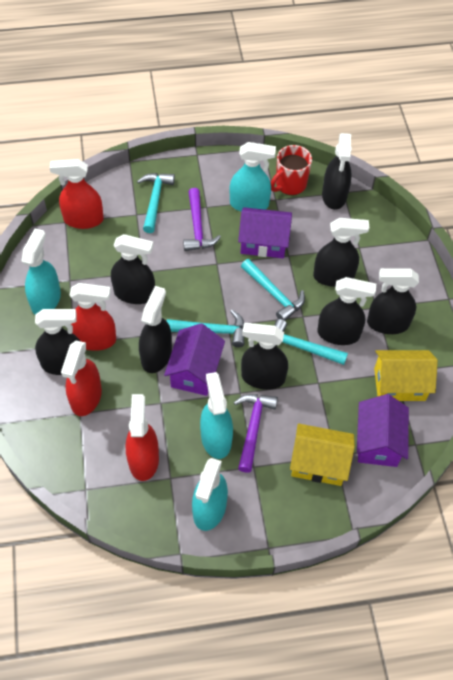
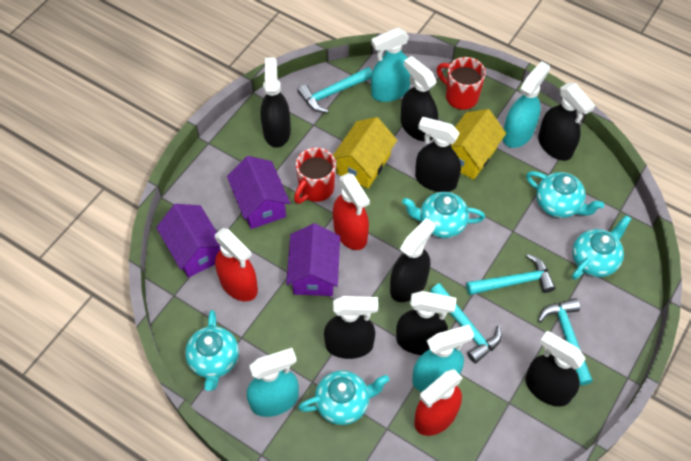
purple hammer: 2 -> 0
red mug: 1 -> 2
red spray bottle: 4 -> 3
turquoise teapot: 0 -> 5

